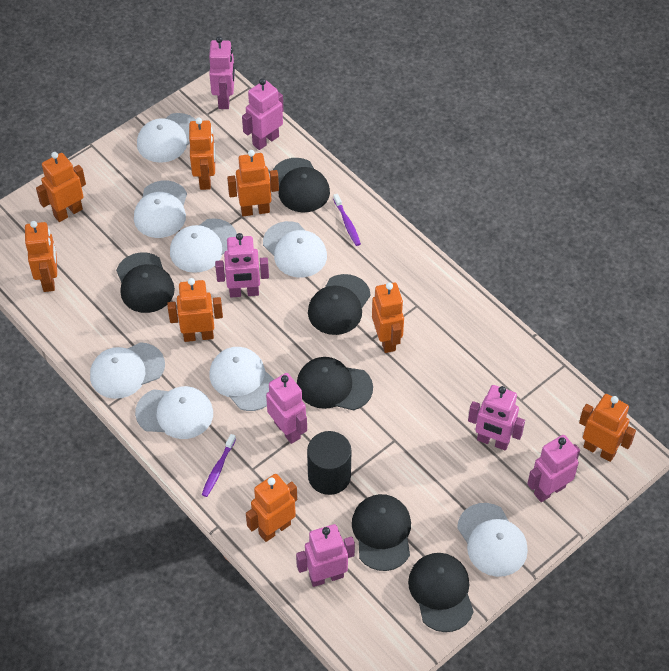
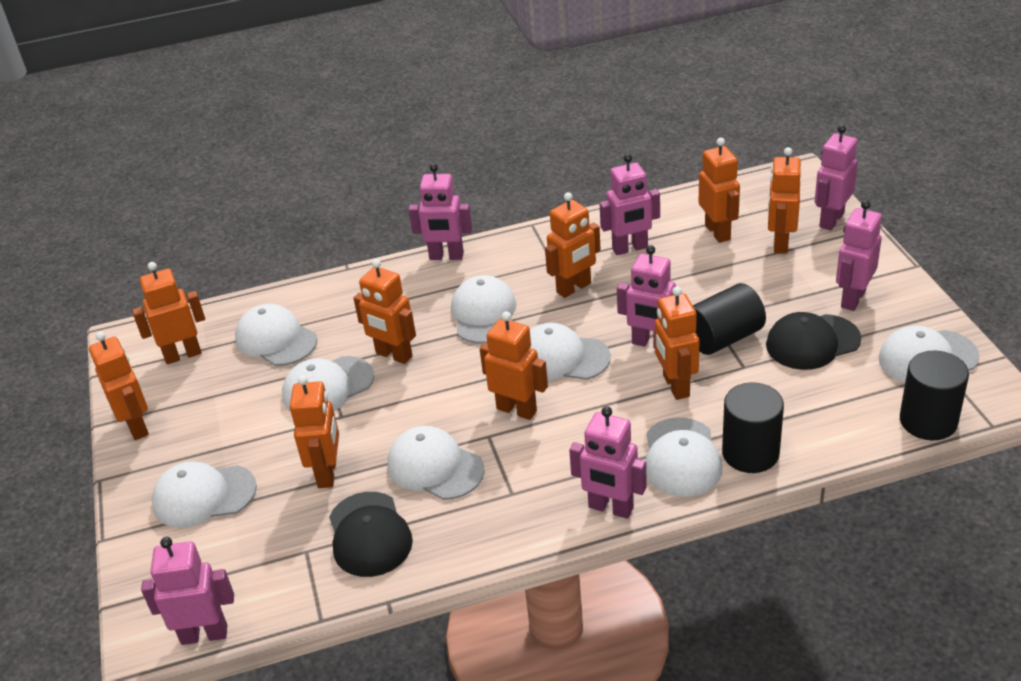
black cap: 6 -> 2
black cylinder: 1 -> 3
orange robot: 8 -> 9
purple toothbrush: 2 -> 0

